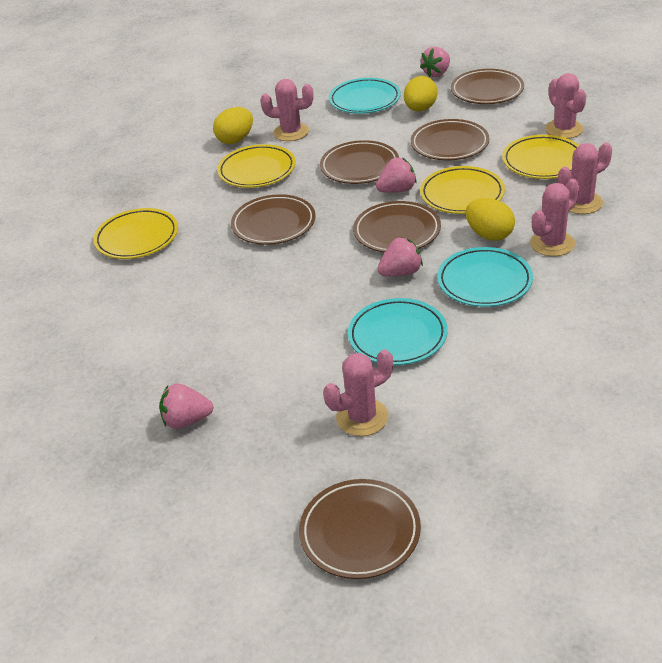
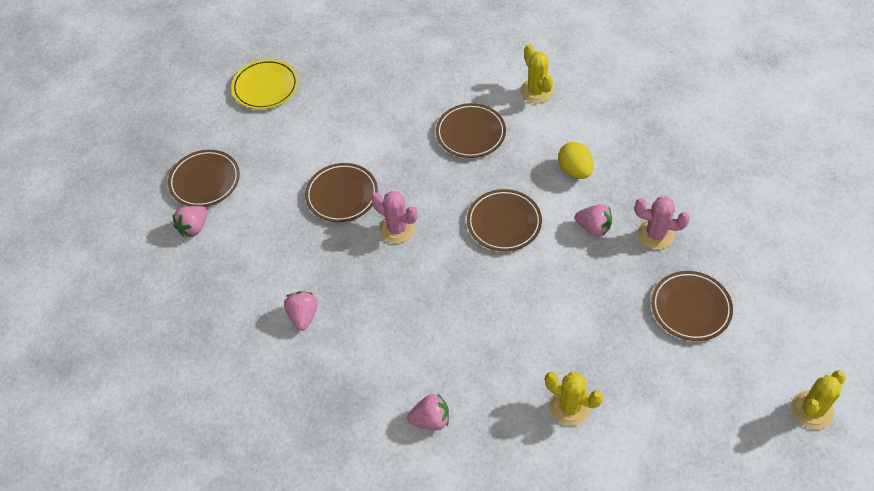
brown plate: 6 -> 5
pink cactus: 5 -> 2
turquoise plate: 3 -> 0
yellow cactus: 0 -> 3
yellow egg: 3 -> 1
yellow plate: 4 -> 1

